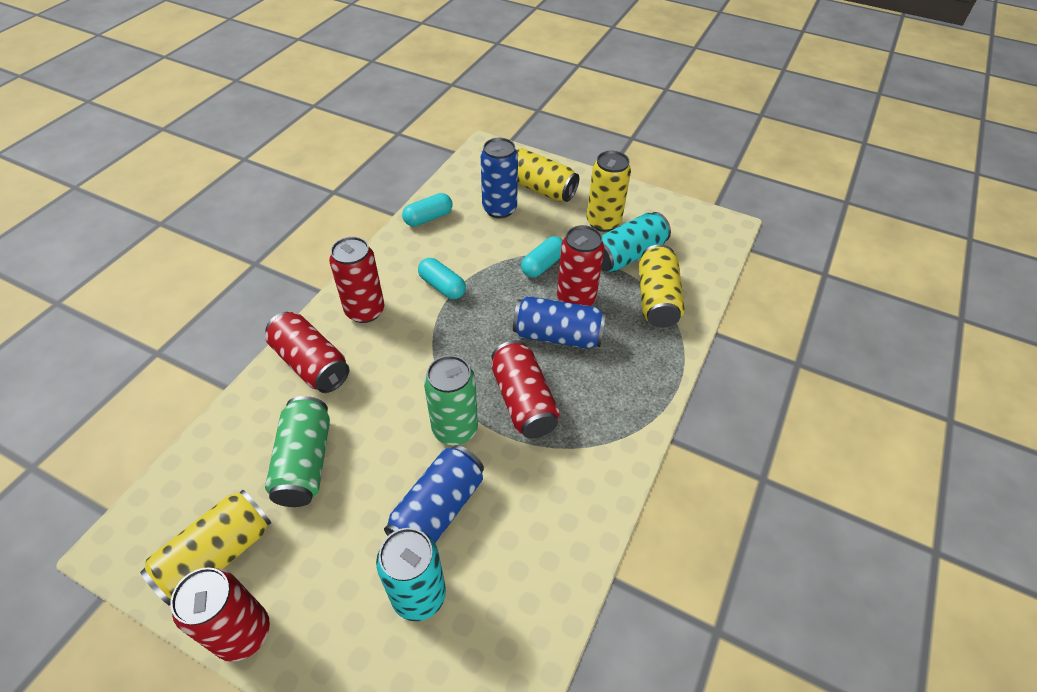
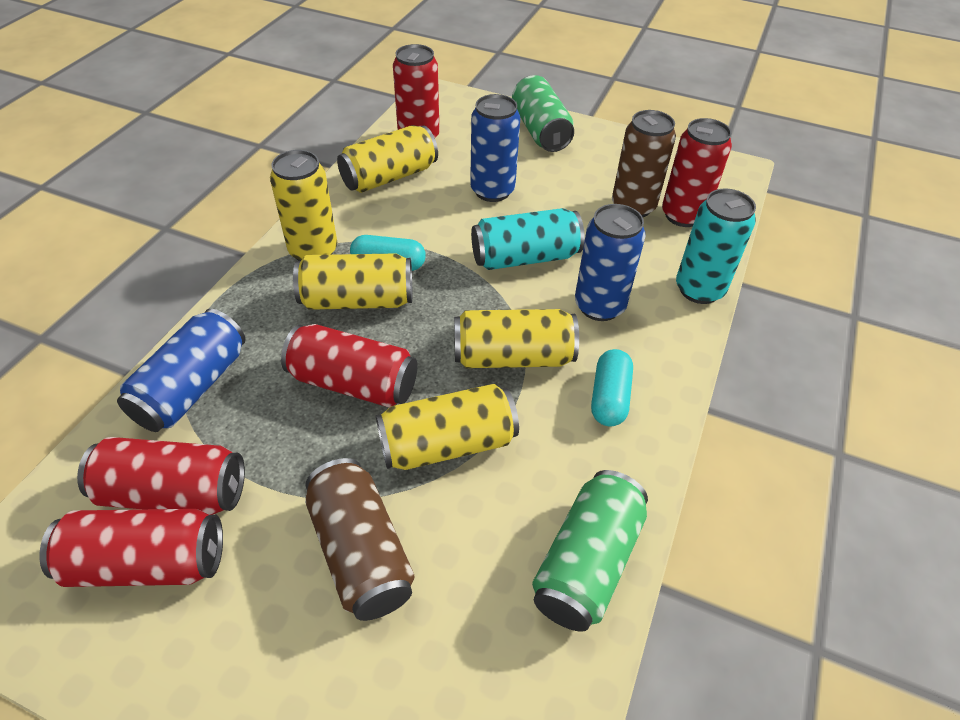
brown can: 0 -> 2
turquoise capsule: 3 -> 2
yellow can: 4 -> 5

